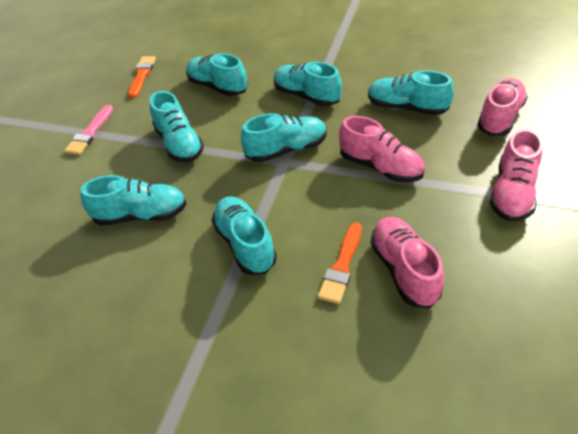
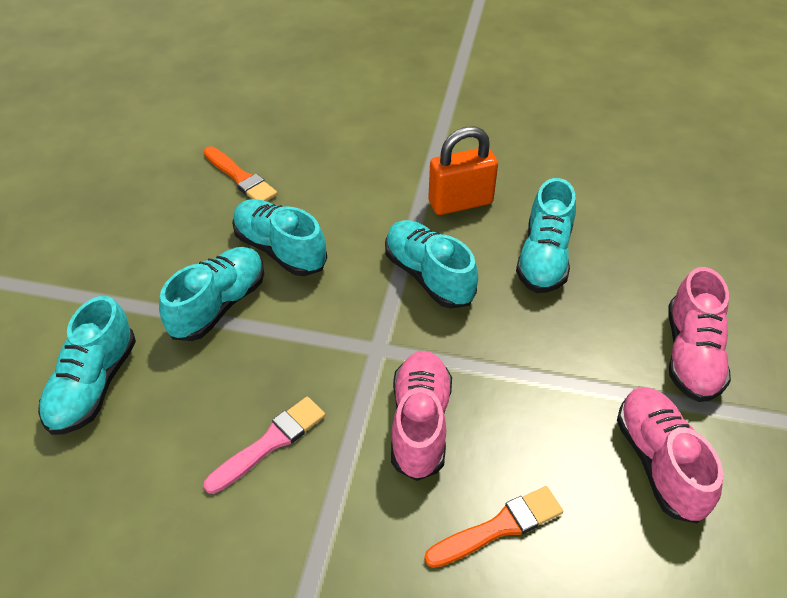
orange padlock: 0 -> 1
pink shoe: 4 -> 3
turquoise shoe: 7 -> 5

